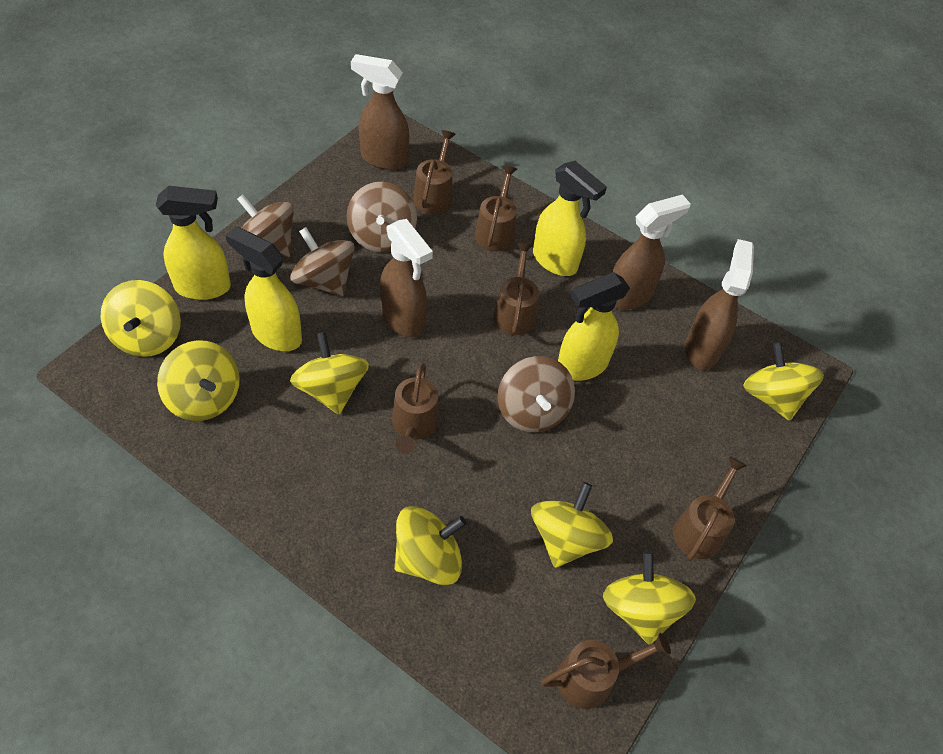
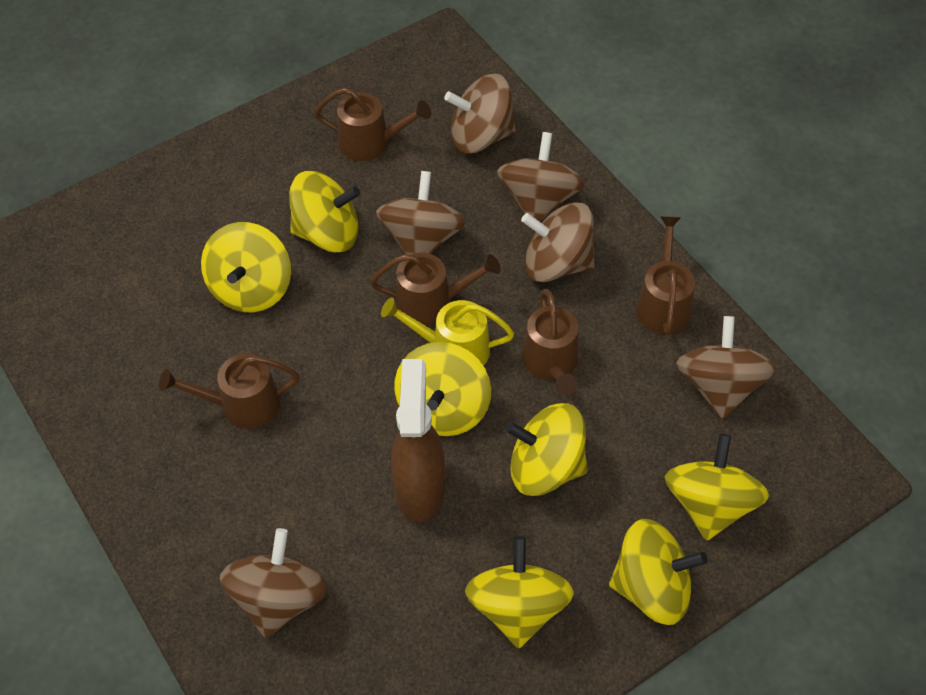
brown spinning top: 4 -> 6
brown spray bottle: 4 -> 1
brown watering can: 6 -> 5
yellow spray bottle: 4 -> 0
yellow watering can: 0 -> 1

